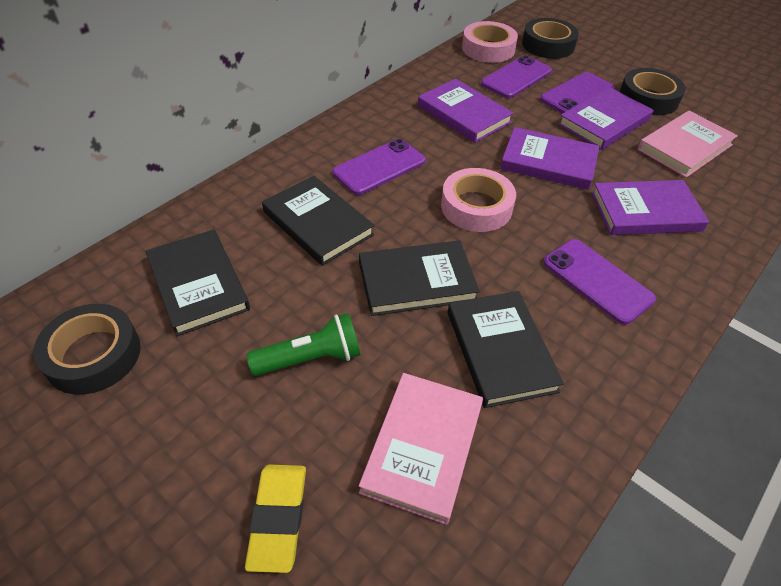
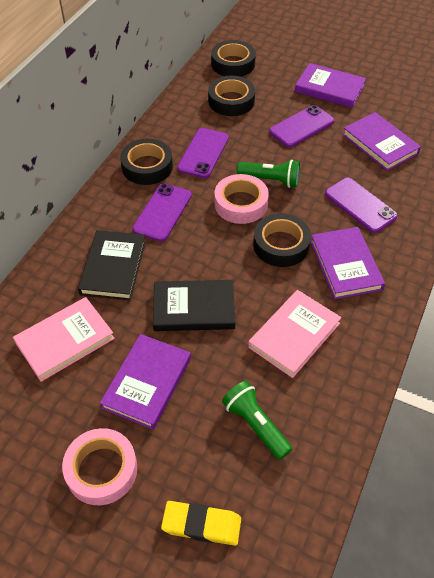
black book: 4 -> 2
black tape: 3 -> 4
green flashlight: 1 -> 2

